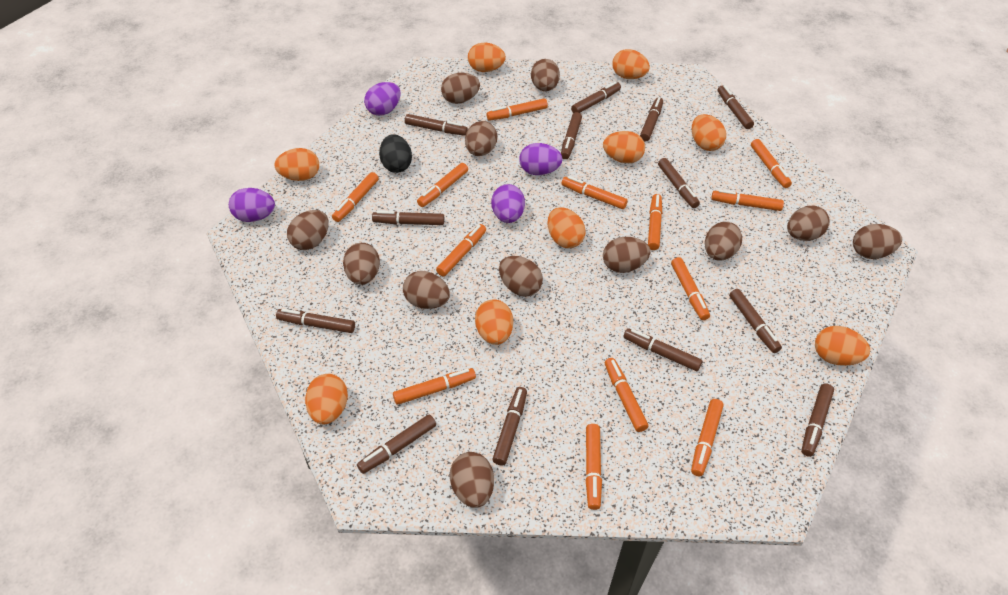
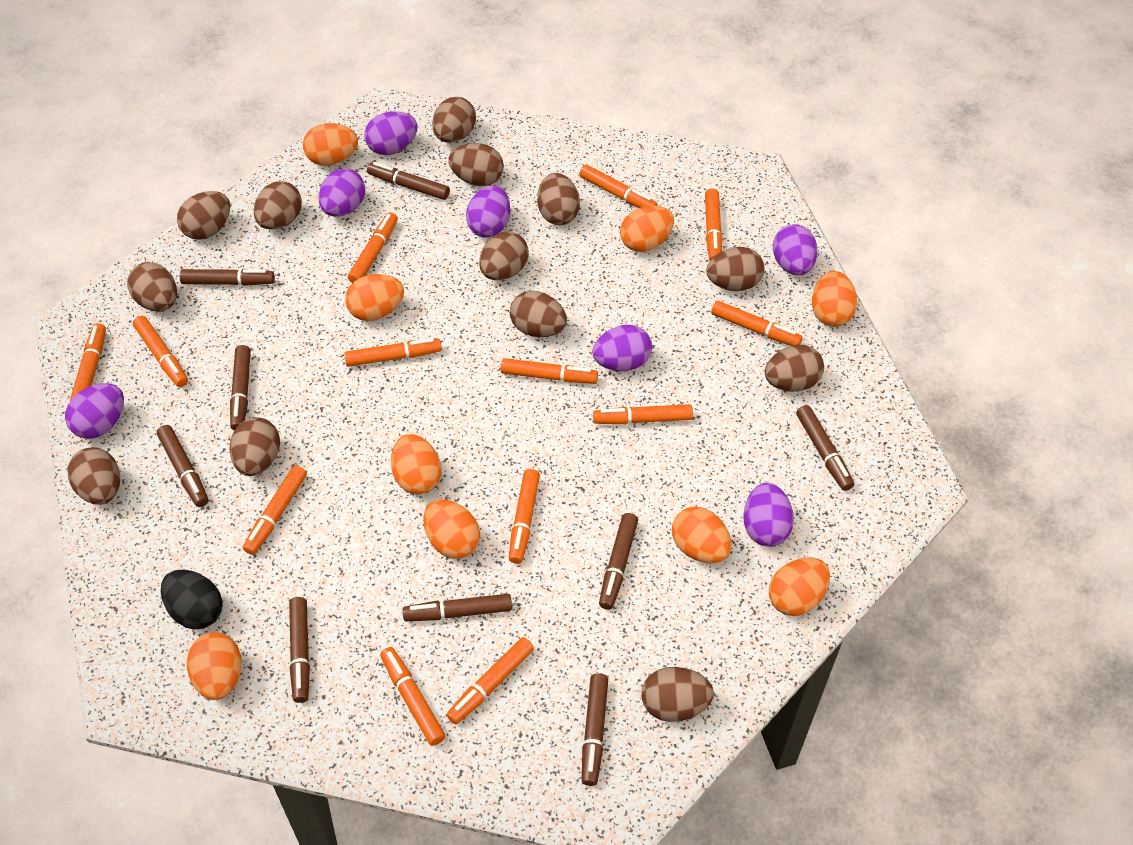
brown egg: 12 -> 13
brown marker: 13 -> 9
purple egg: 4 -> 7

